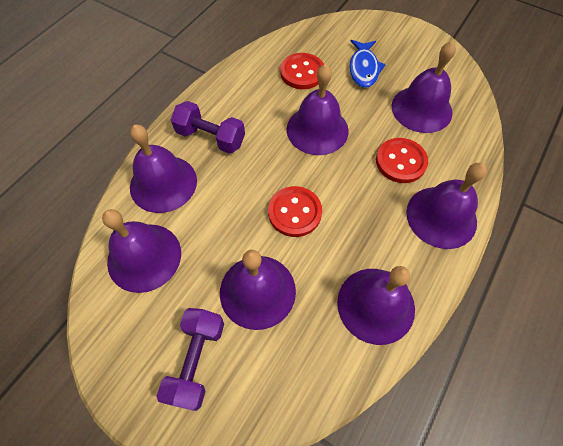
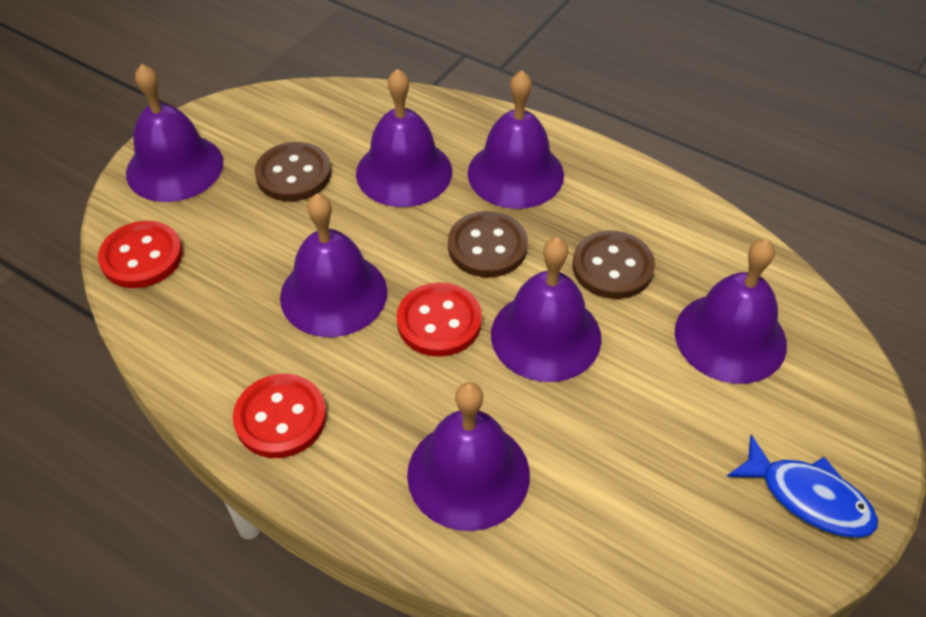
brown button: 0 -> 3
purple dumbbell: 2 -> 0

